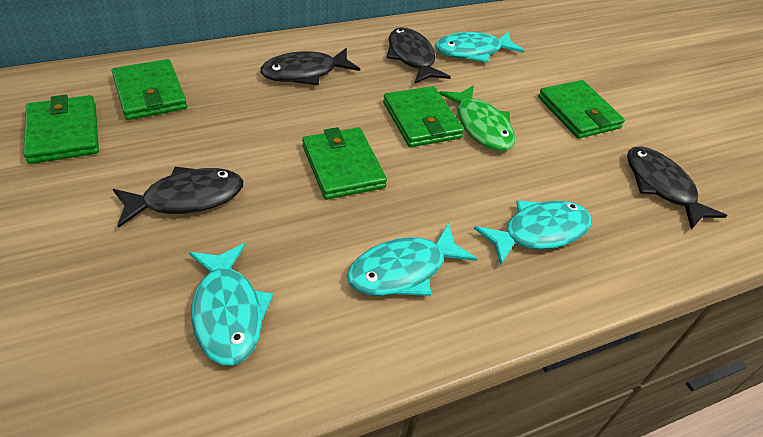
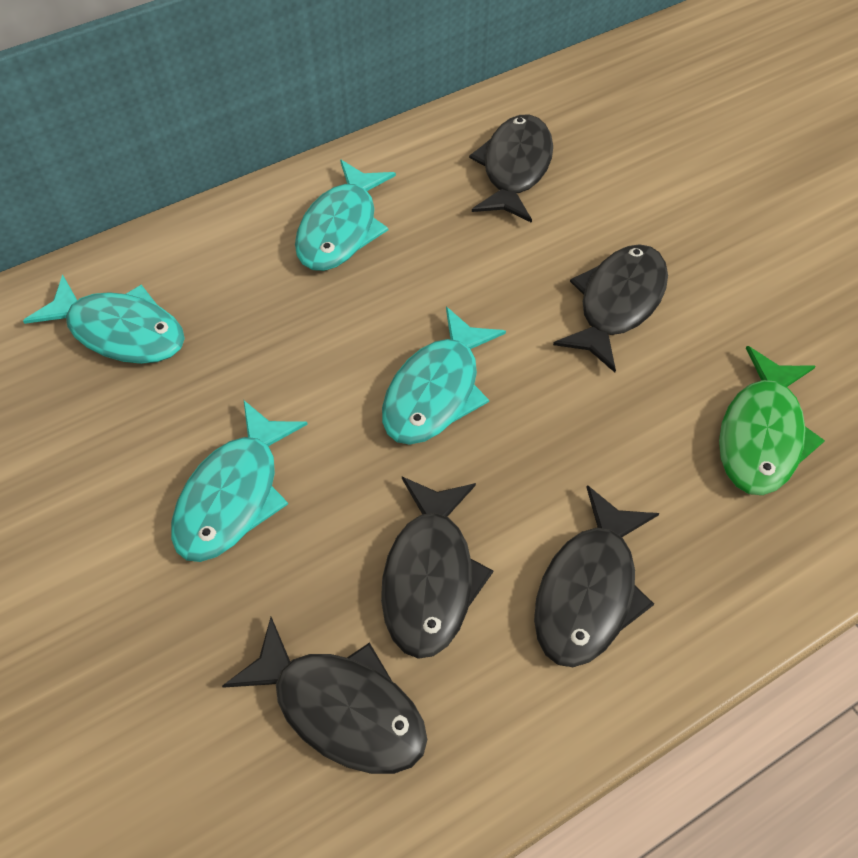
black fish: 4 -> 5
green wallet: 5 -> 0

